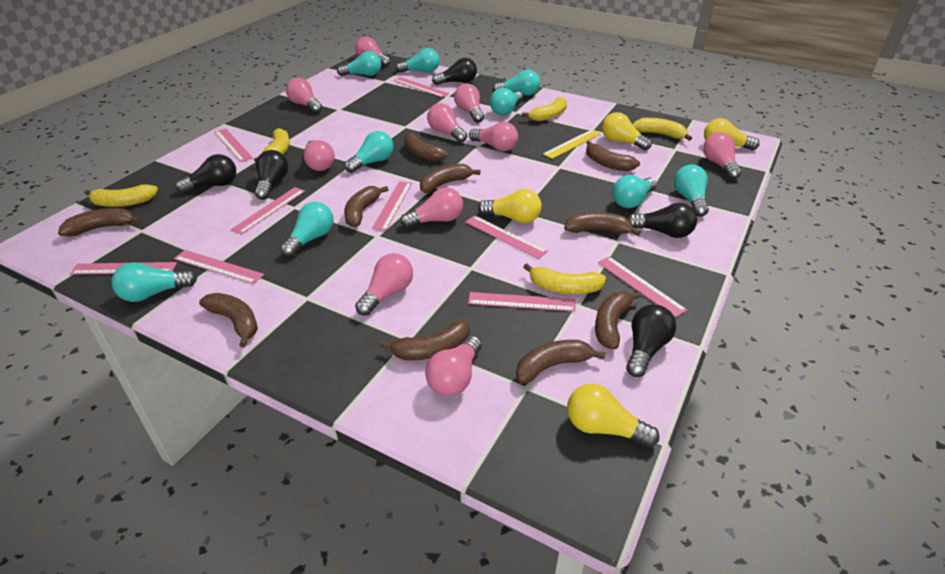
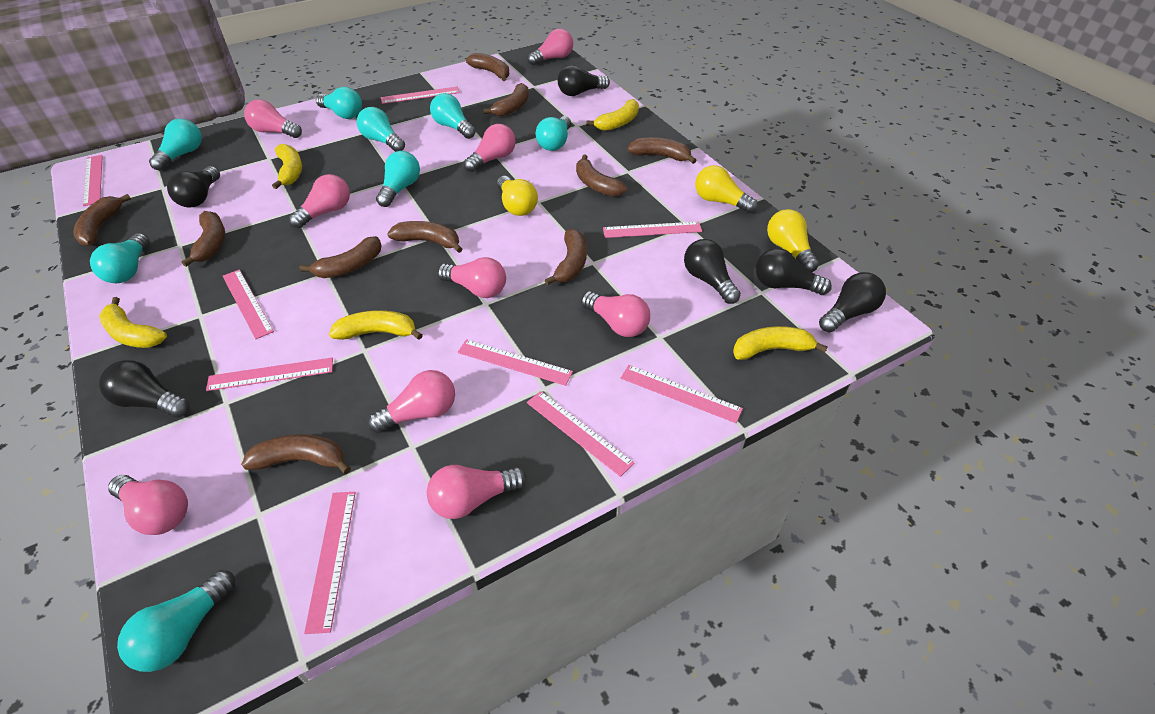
black light bulb: 5 -> 6
pink light bulb: 10 -> 9
turquoise light bulb: 9 -> 8
yellow light bulb: 4 -> 3
yellow ruler: 1 -> 0

